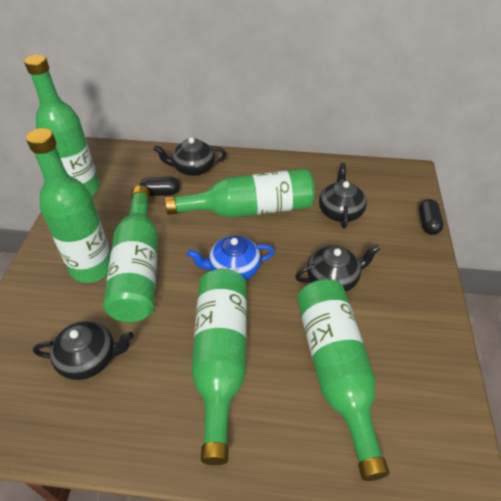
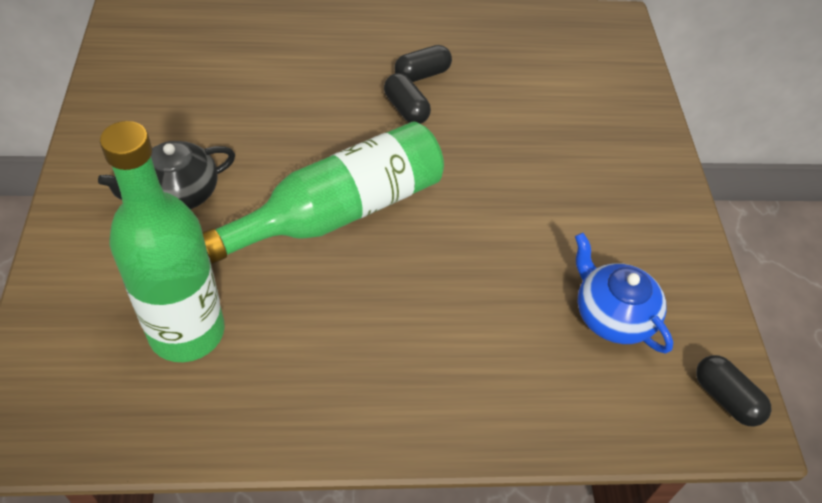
black capsule: 2 -> 3
black teapot: 4 -> 1
green bottle: 6 -> 2

